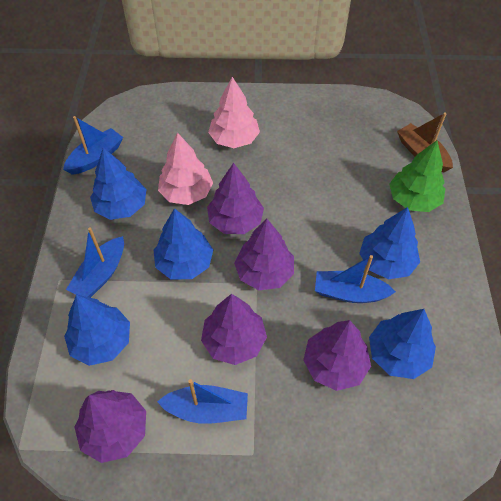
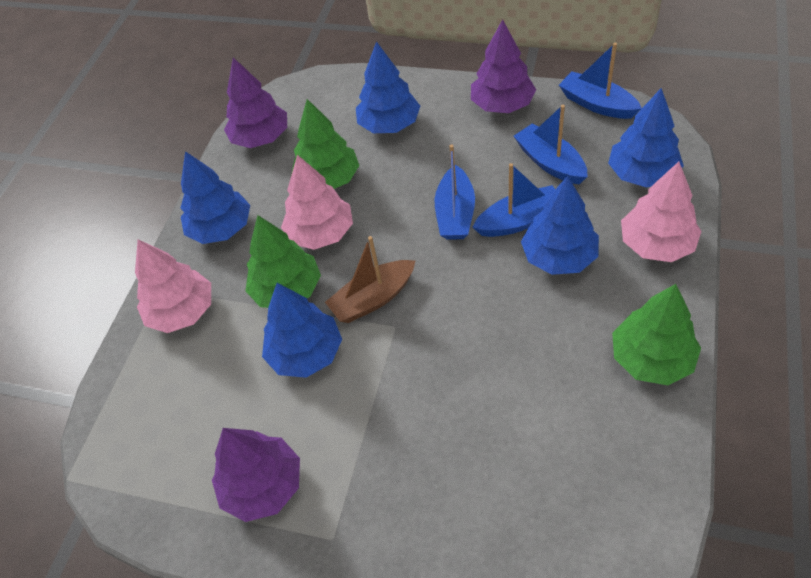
green tree: 1 -> 3
pink tree: 2 -> 3
purple tree: 5 -> 3

